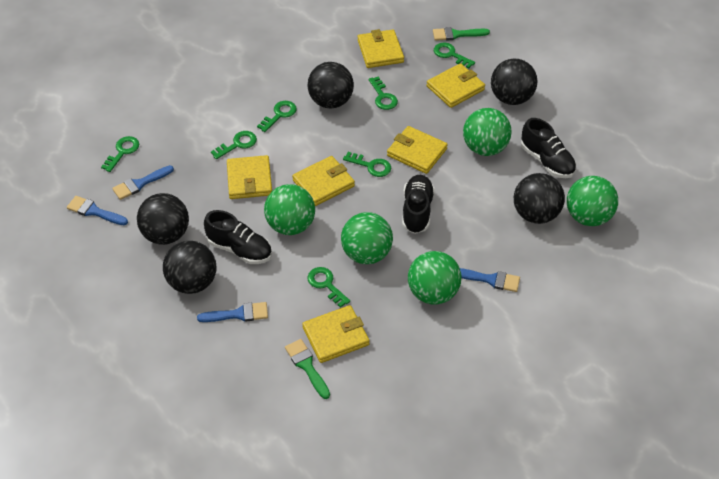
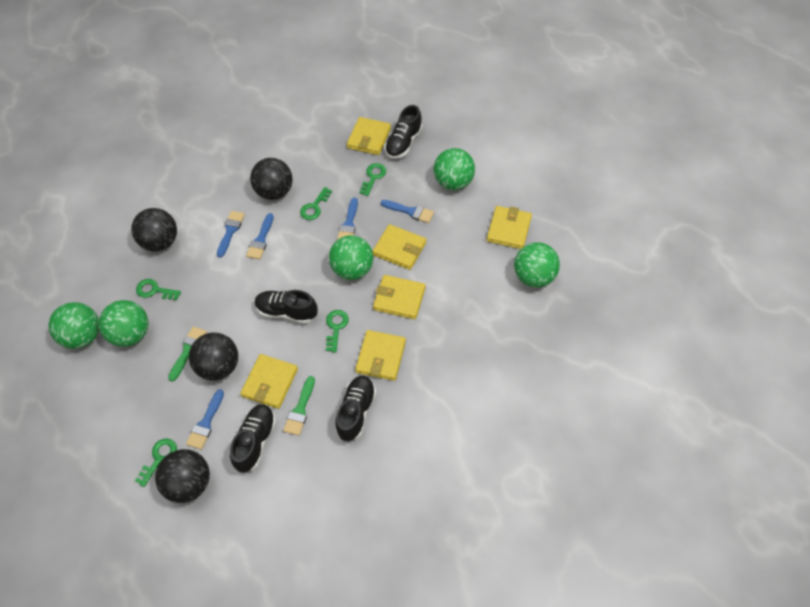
black ball: 5 -> 4
black shoe: 3 -> 4
blue brush: 4 -> 5
green key: 7 -> 5

